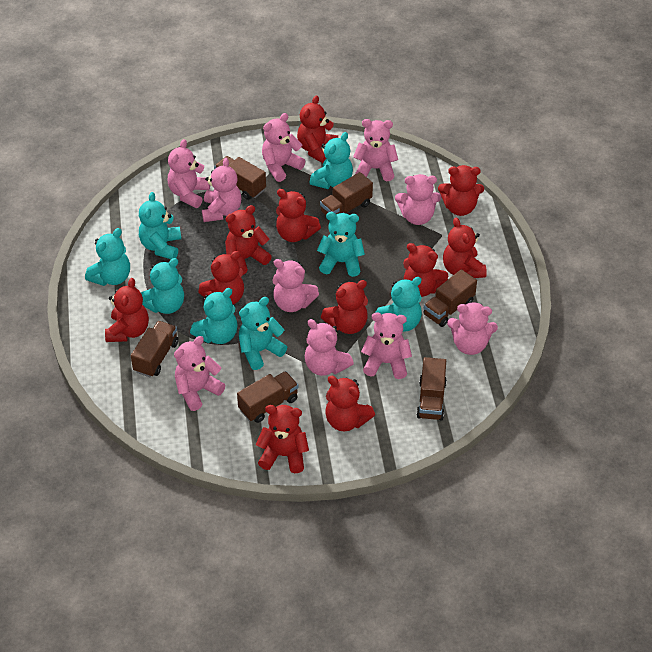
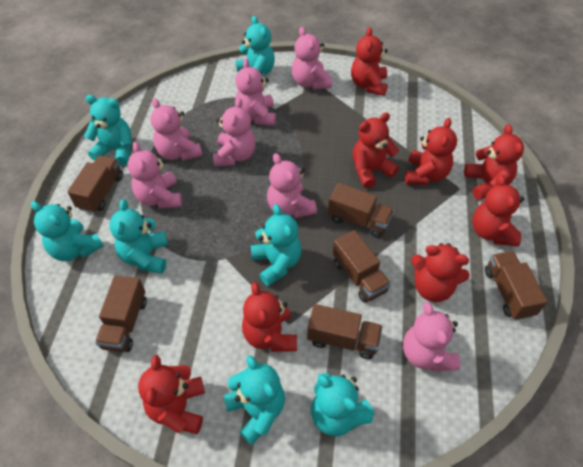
pink teddy bear: 10 -> 7
red teddy bear: 11 -> 8
turquoise teddy bear: 8 -> 7

